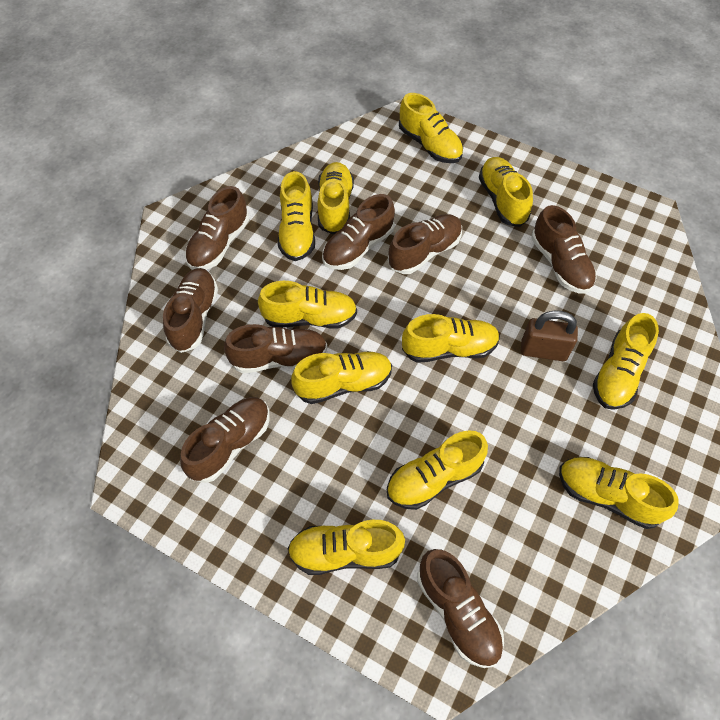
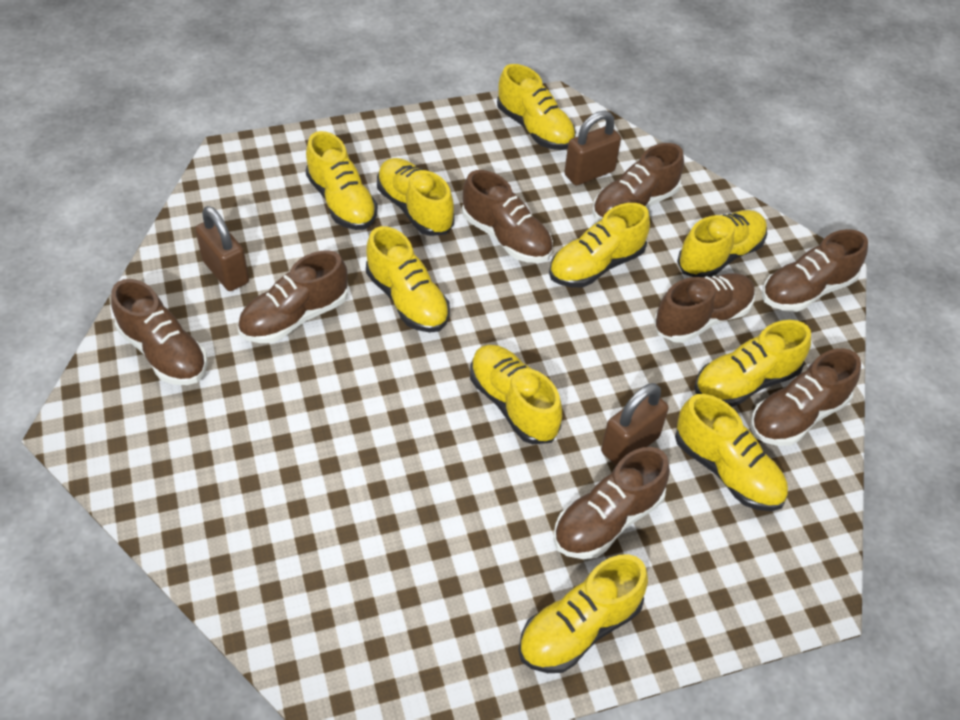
brown padlock: 1 -> 3
yellow shoe: 11 -> 10

